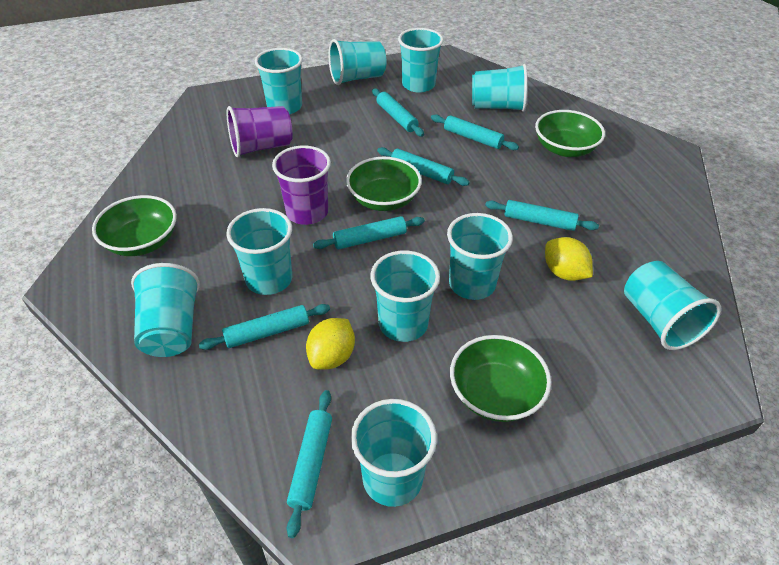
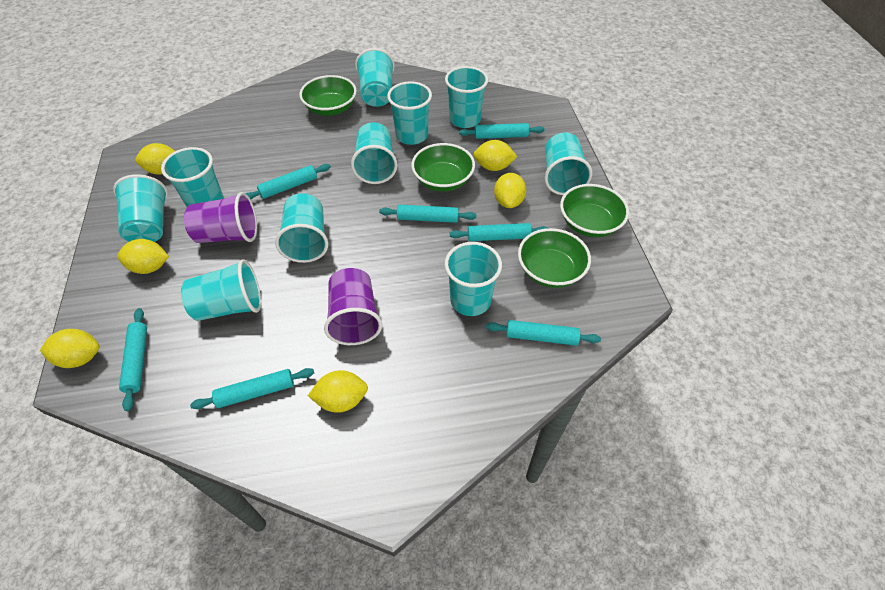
yellow lemon: 2 -> 6

